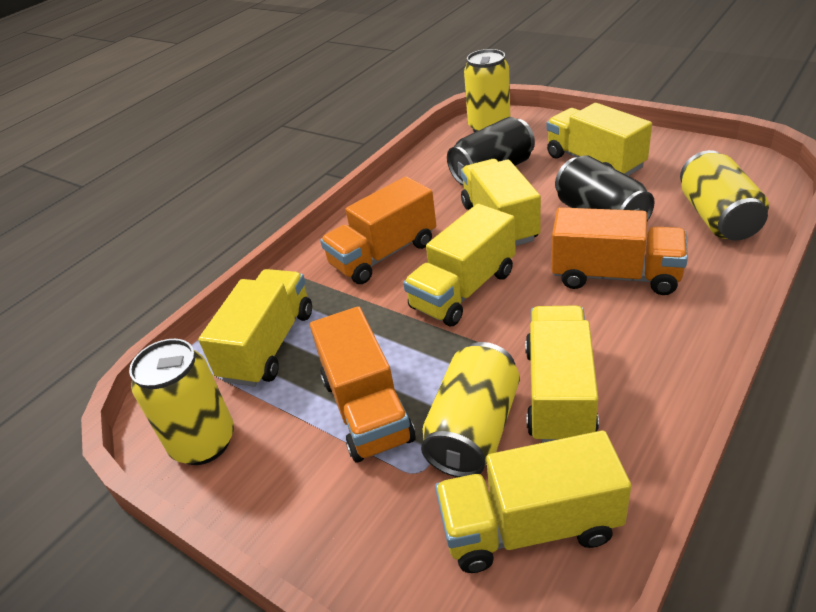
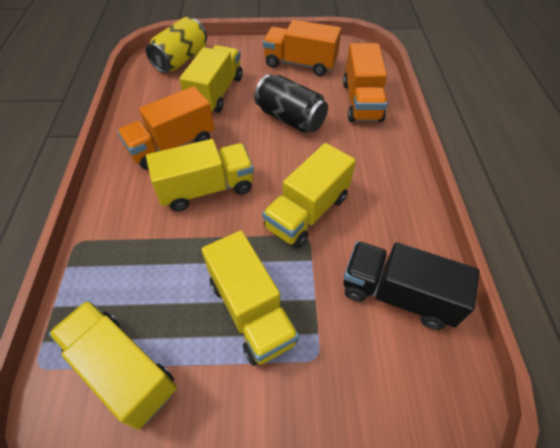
black can: 2 -> 1
black truck: 0 -> 1
yellow can: 4 -> 1
yellow truck: 6 -> 5

